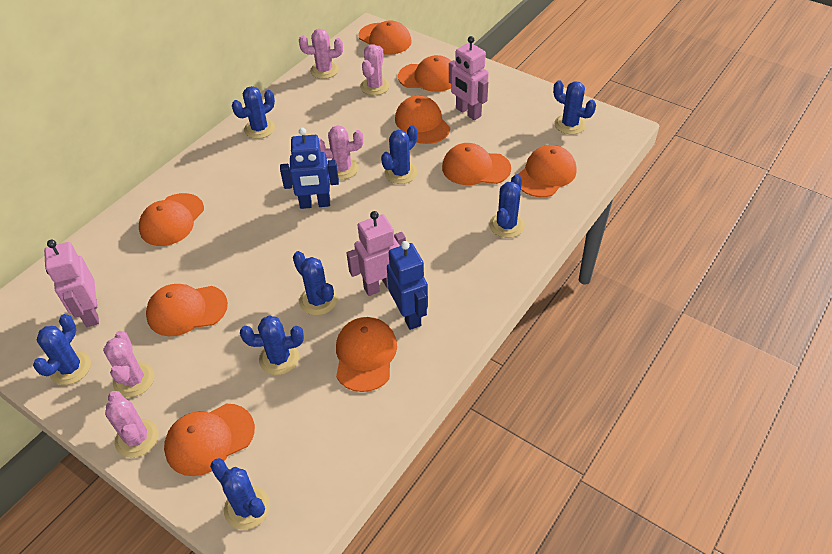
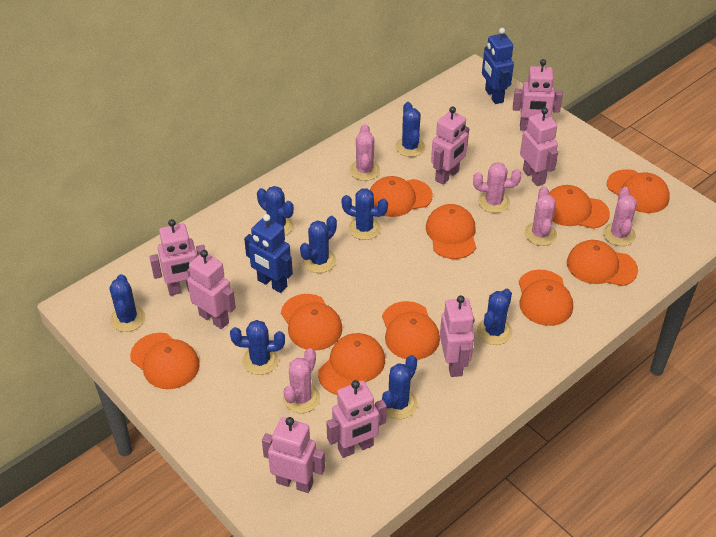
orange cap: 9 -> 10
pink robot: 3 -> 8

